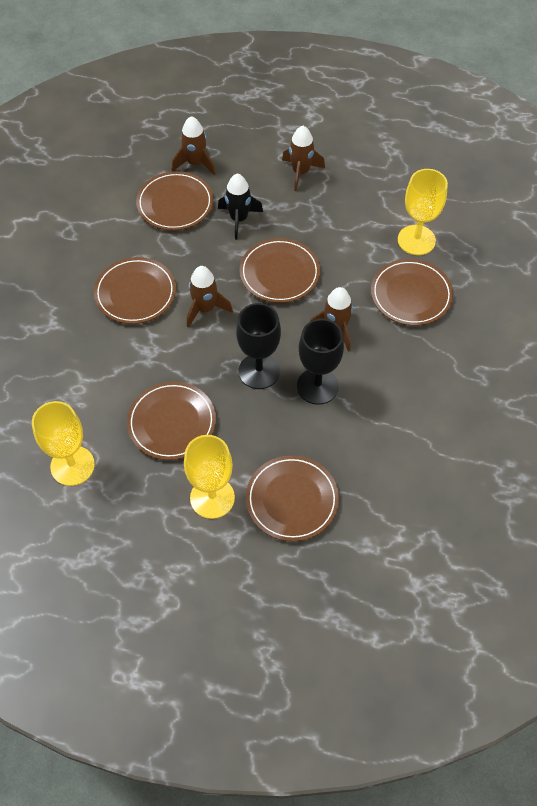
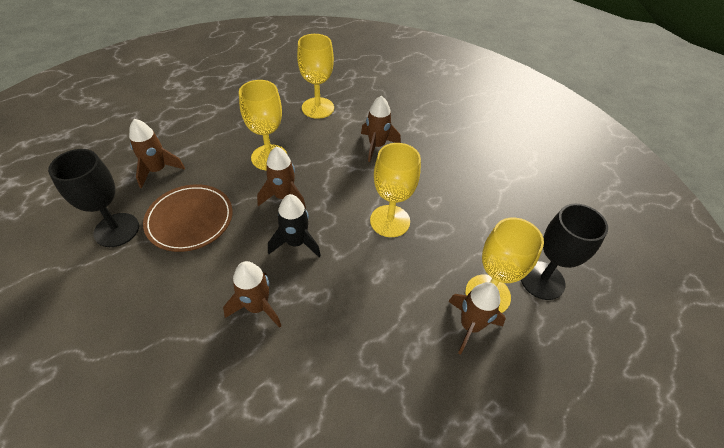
brown plate: 6 -> 1
brown rocket: 4 -> 5
yellow goblet: 3 -> 4

